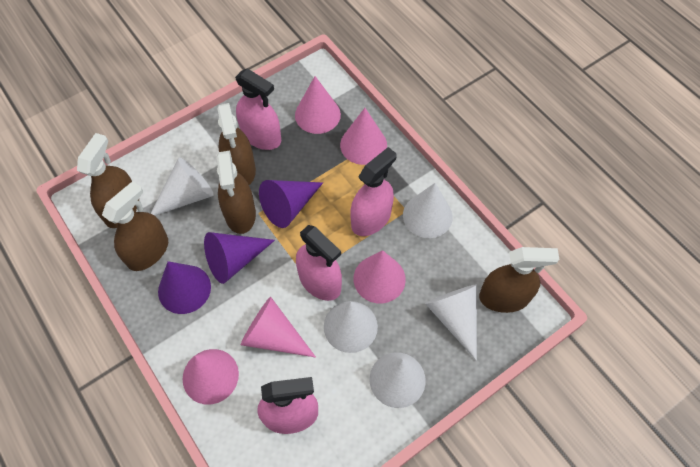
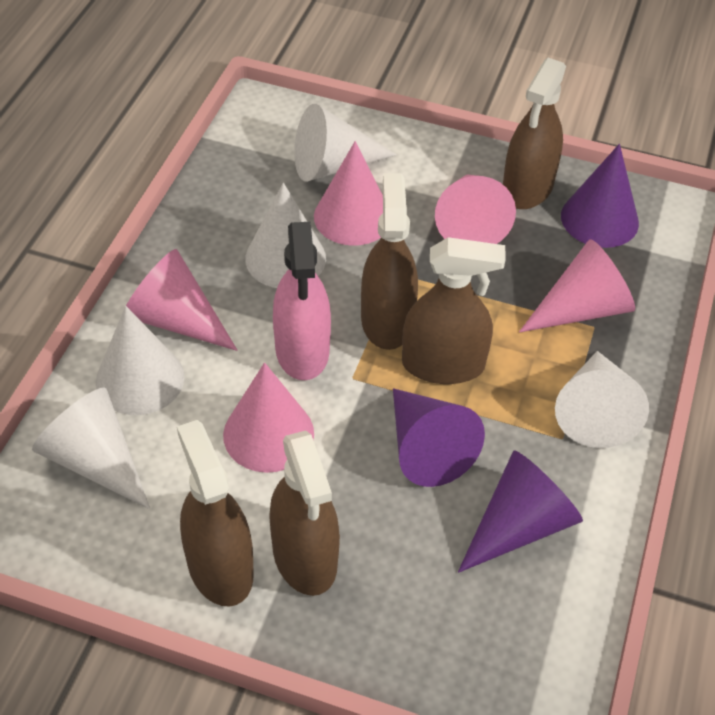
pink spray bottle: 4 -> 1

